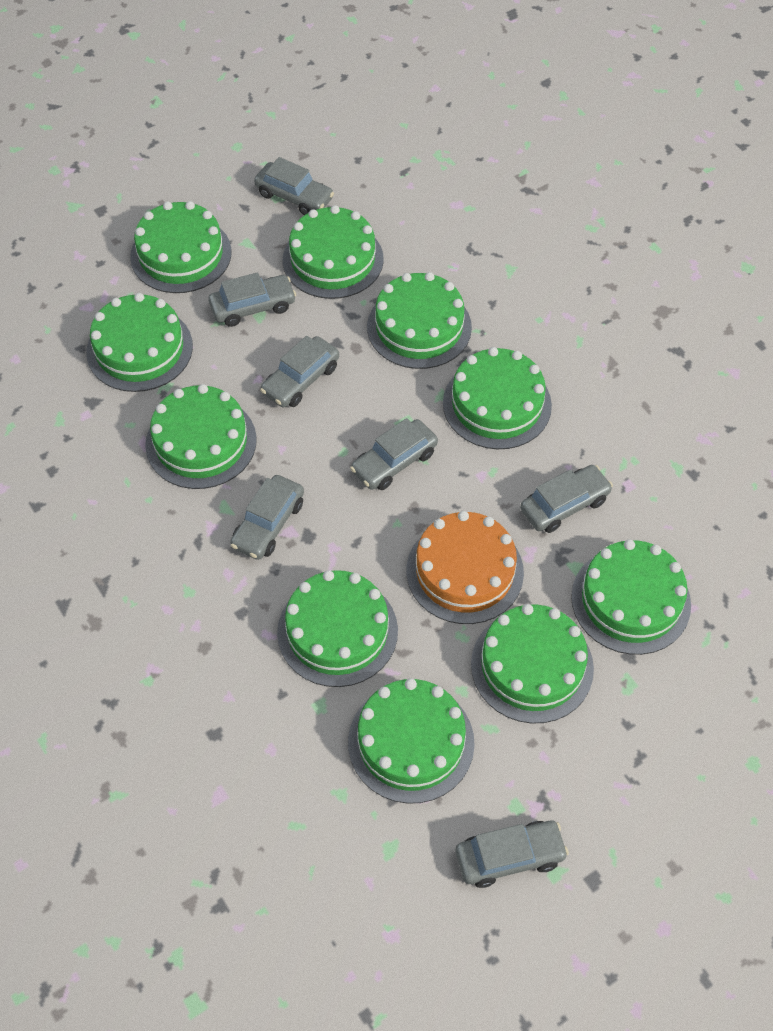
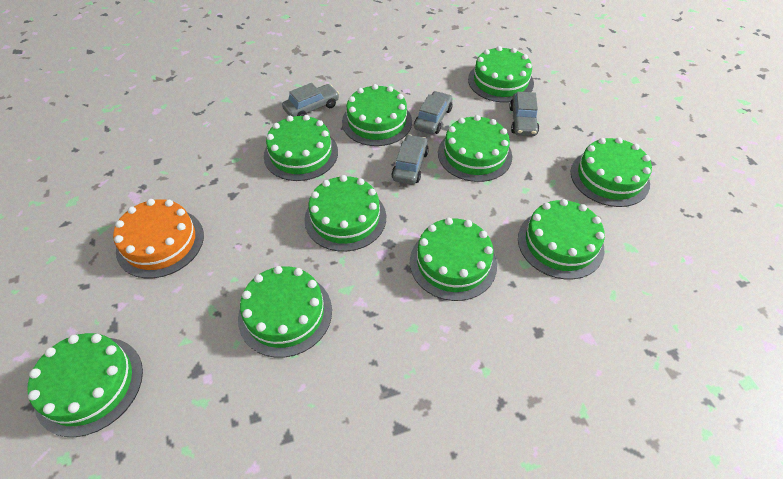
grey car: 7 -> 4

